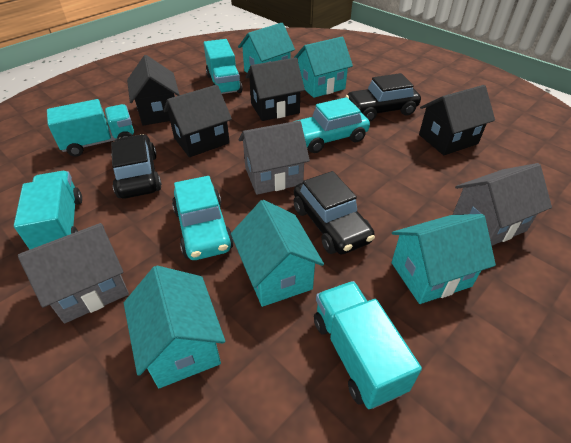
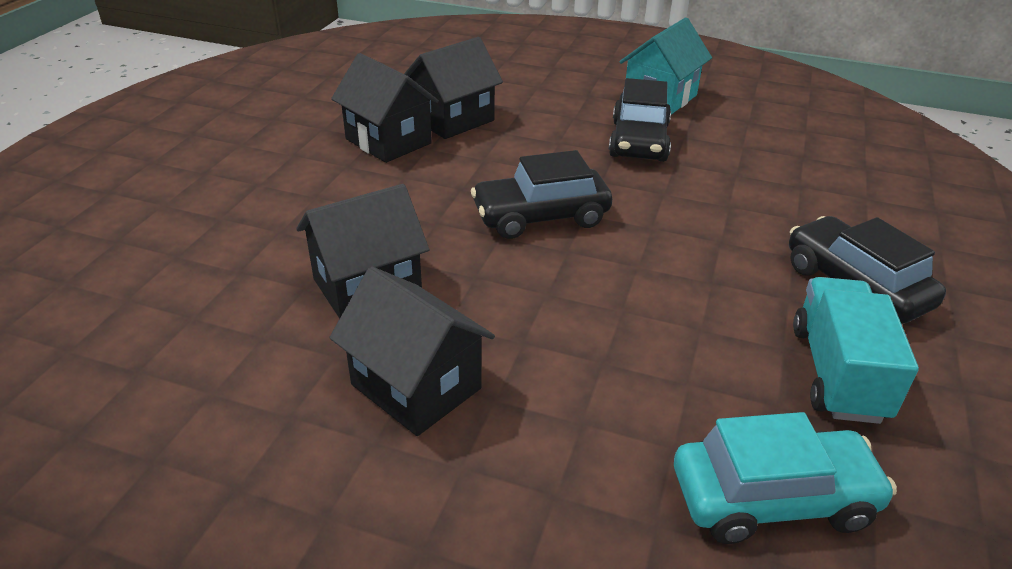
grey house: 3 -> 0
turquoise car: 2 -> 1
turquoise house: 5 -> 1
turquoise truck: 4 -> 1

